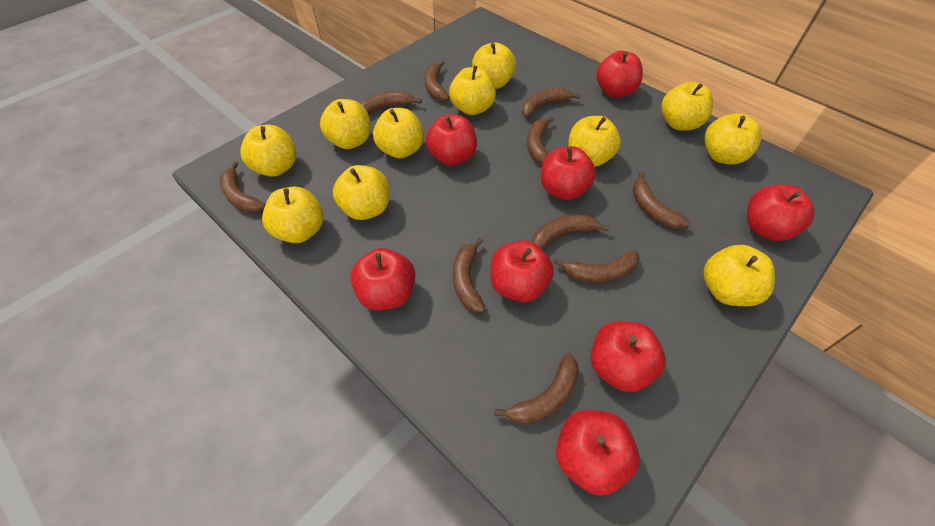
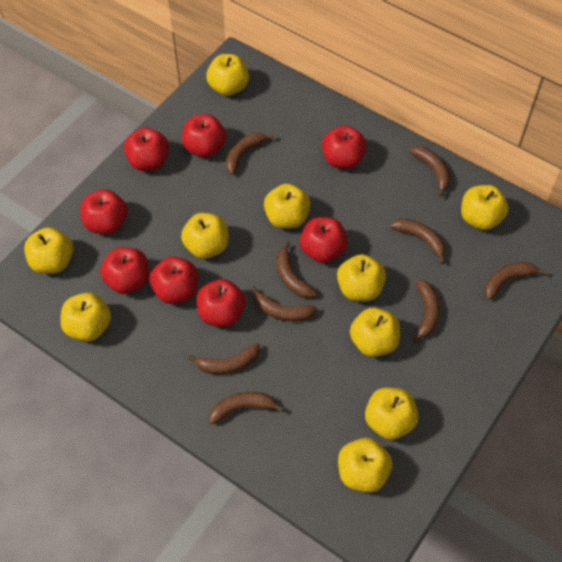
brown banana: 10 -> 9
yellow apple: 11 -> 10

